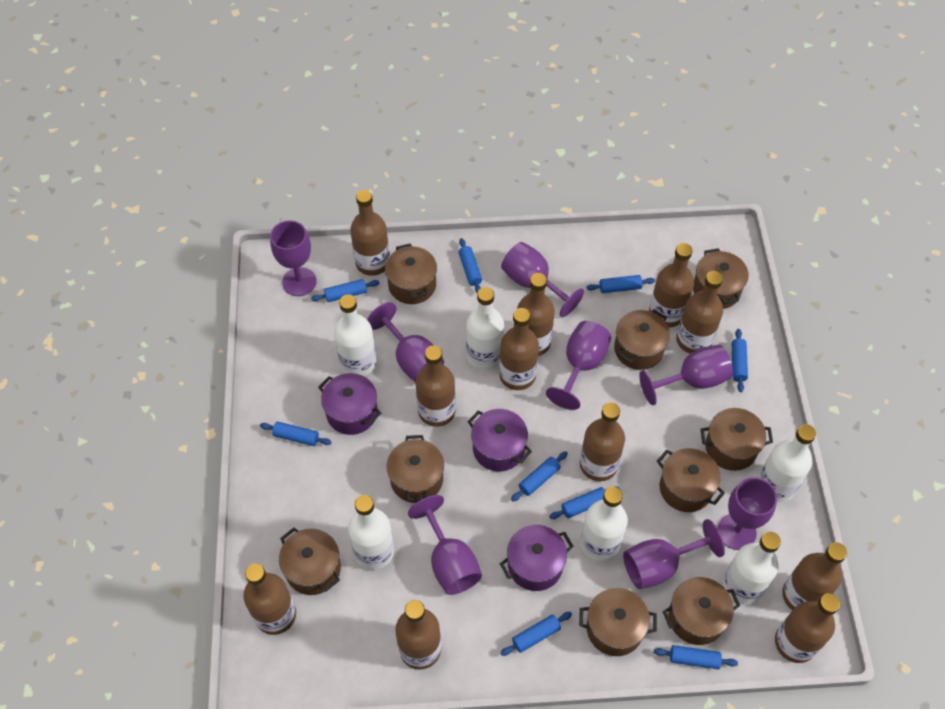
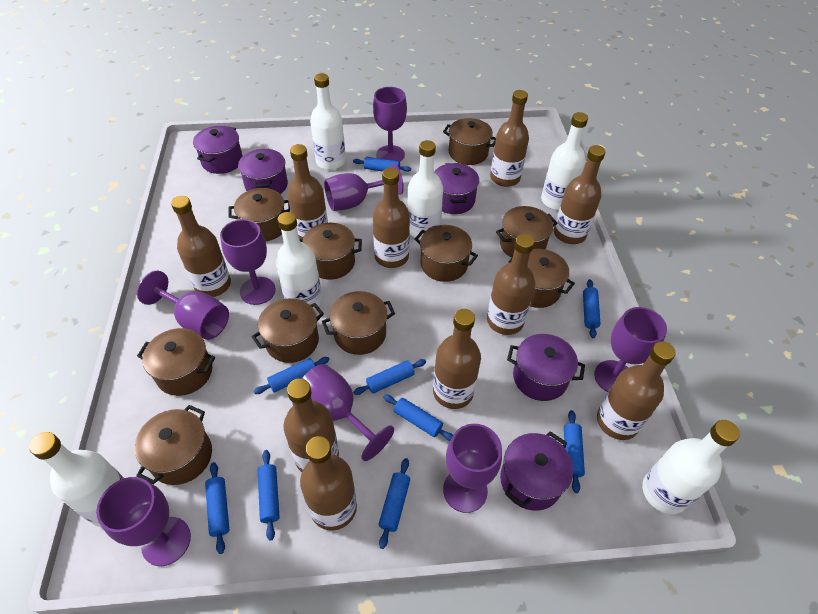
brown bottle: 11 -> 10
brown pot: 9 -> 10
purple pot: 3 -> 5

